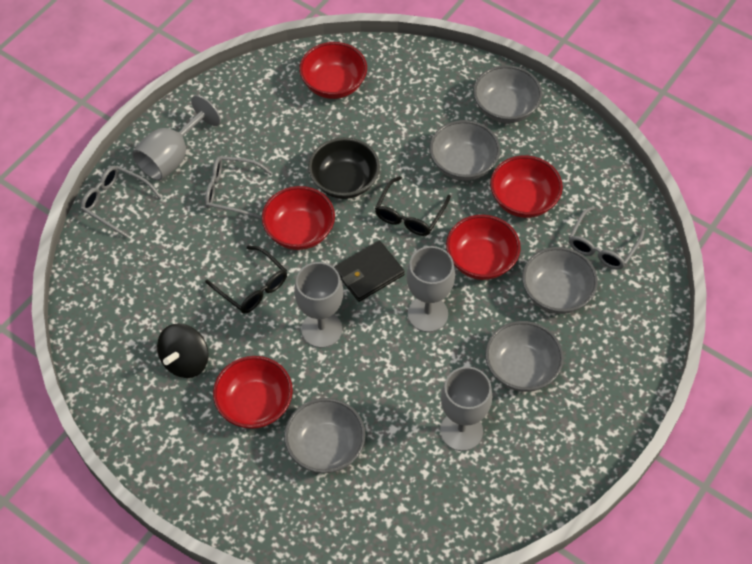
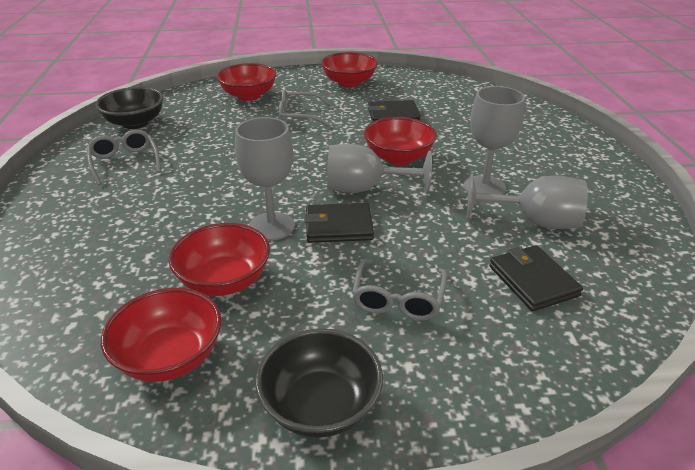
black bowl: 1 -> 2
black glasses: 2 -> 0
black spinning top: 1 -> 0
black wallet: 1 -> 3
grey bowl: 5 -> 0

